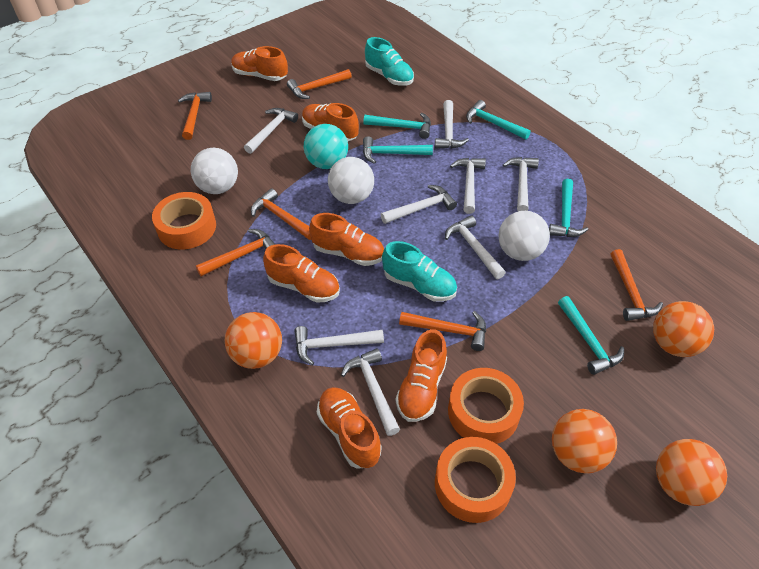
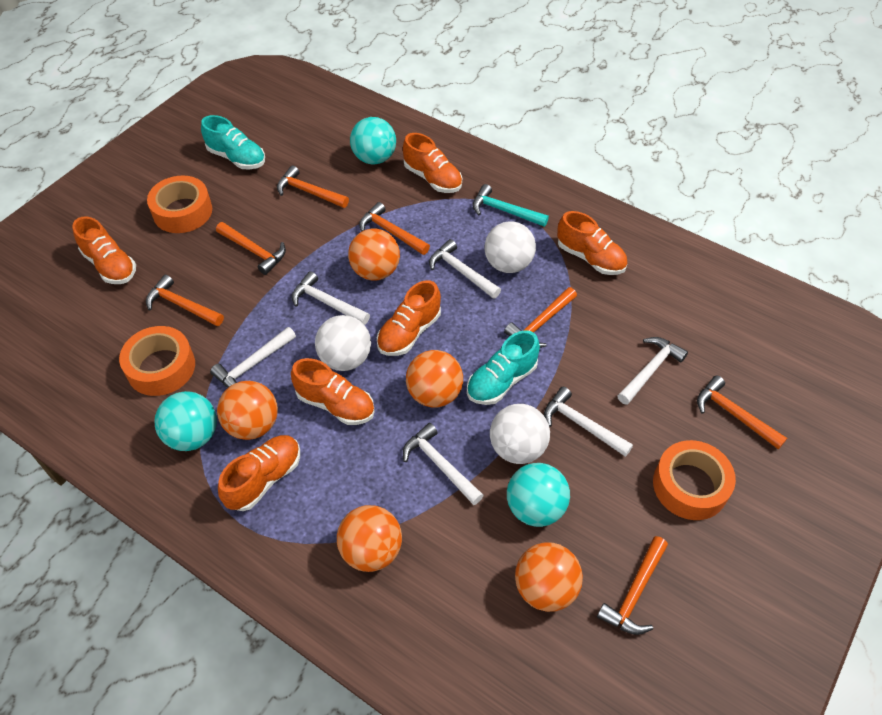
orange ball: 4 -> 5
orange hammer: 6 -> 7
turquoise ball: 1 -> 3
turquoise hammer: 5 -> 1
white hammer: 8 -> 6

